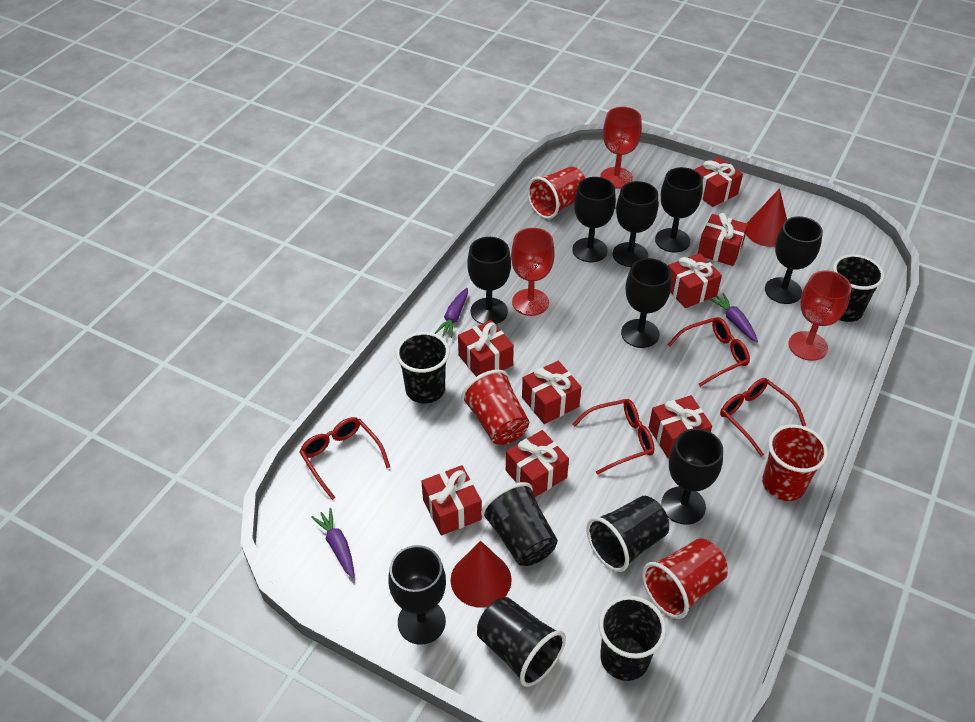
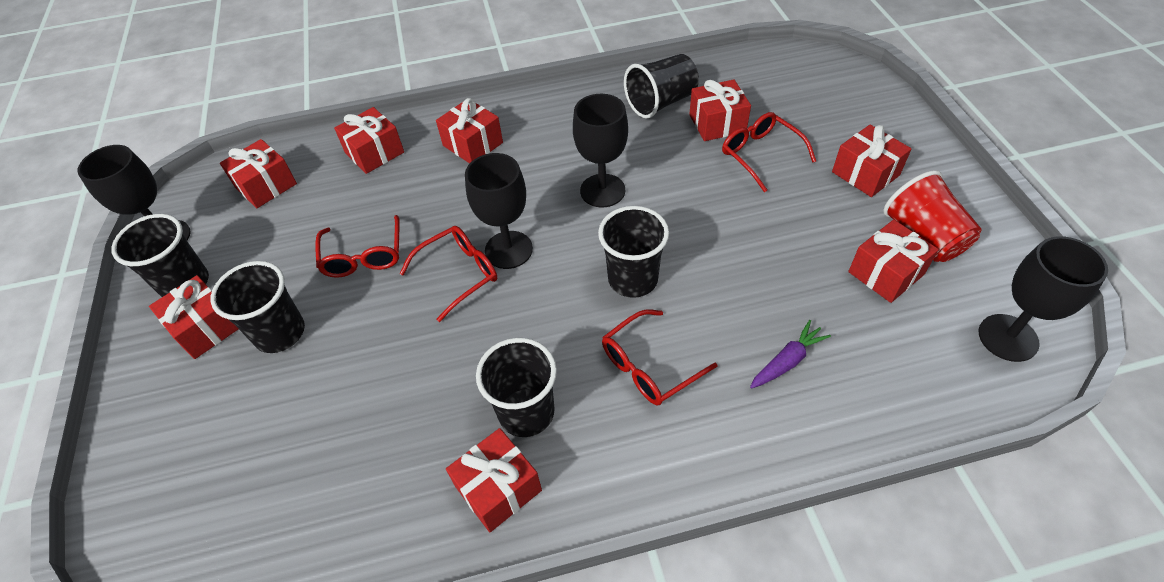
black cup: 6 -> 5
black goblet: 8 -> 4
purple carrot: 3 -> 1
red cone: 2 -> 0
red cup: 4 -> 1
red goblet: 3 -> 0

